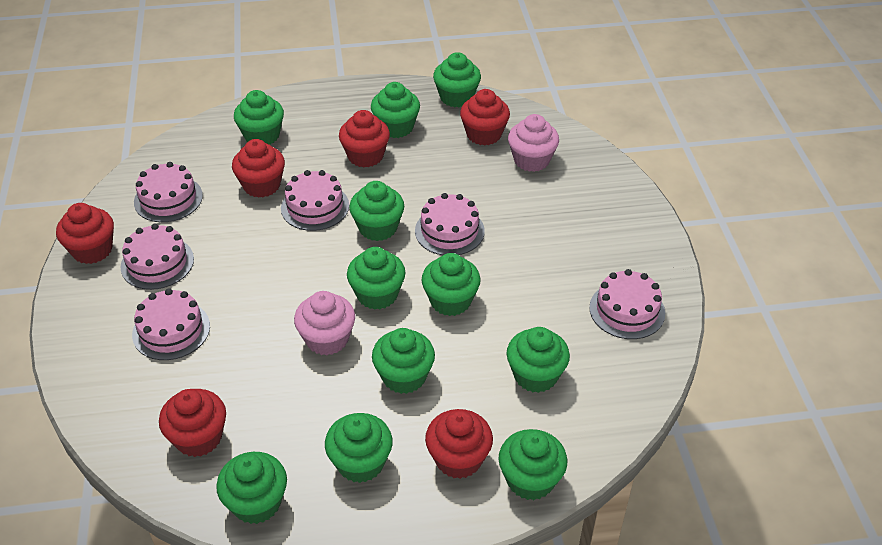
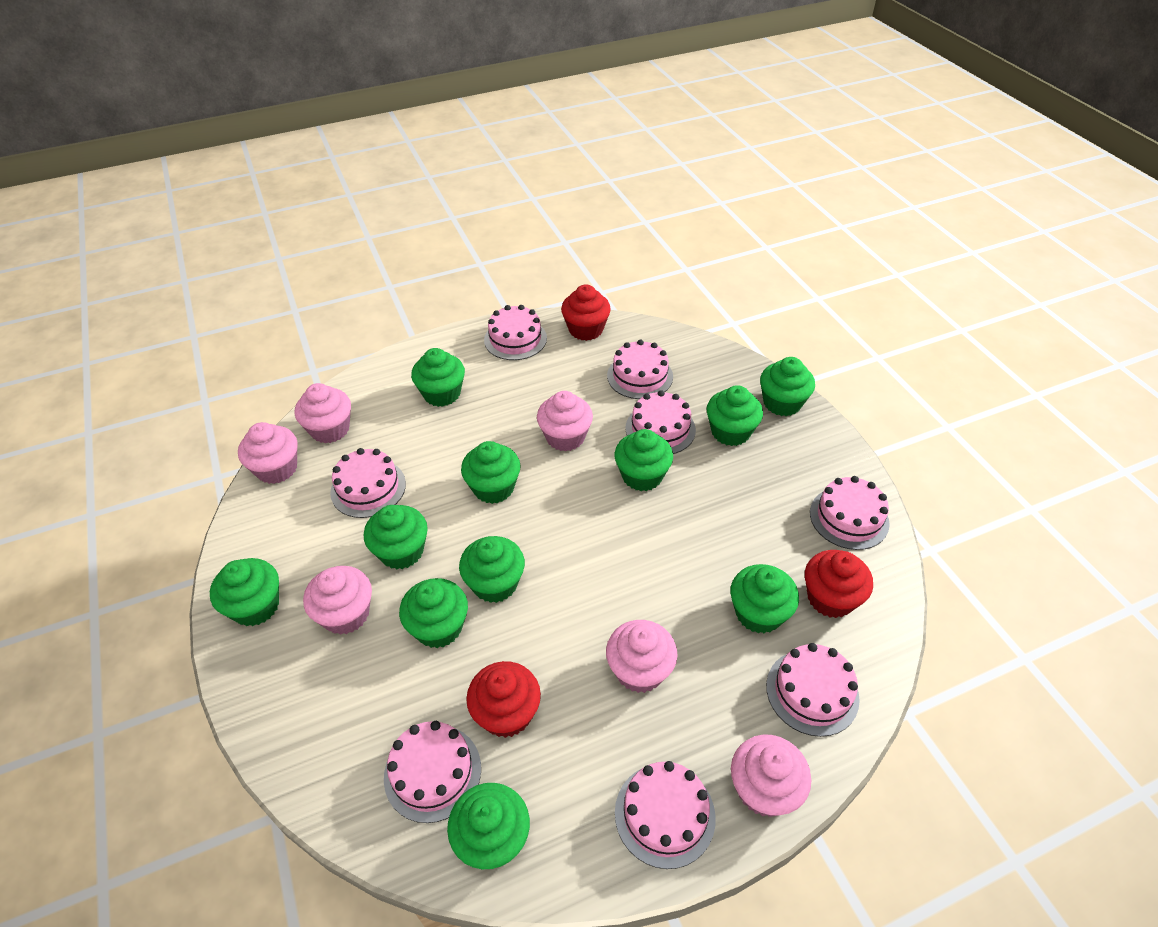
pink cake: 6 -> 8
pink cupcake: 2 -> 6
red cupcake: 6 -> 3

